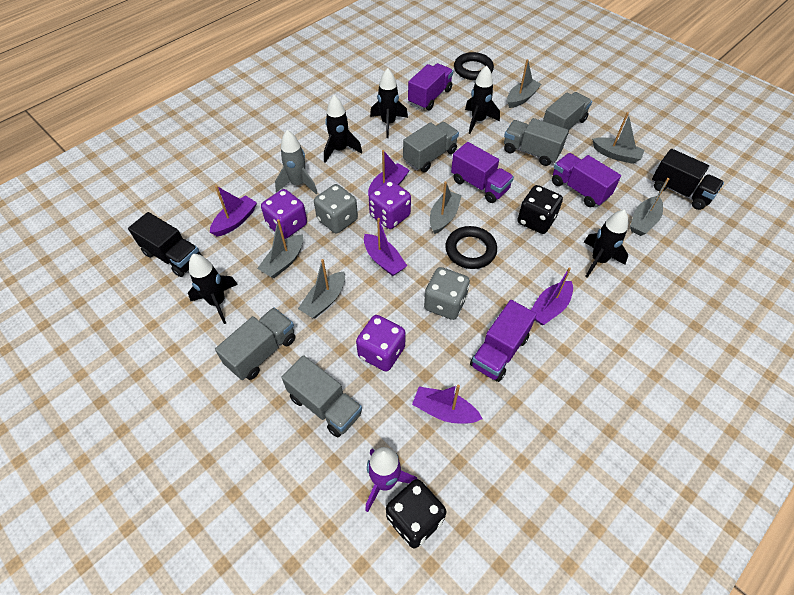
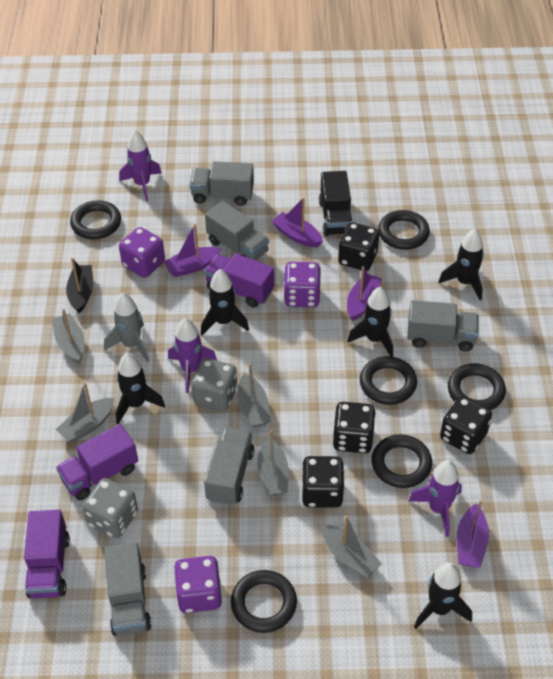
black boat: 0 -> 1
black dice: 2 -> 4
black ring: 2 -> 6
black truck: 2 -> 1
grey boat: 6 -> 5
purple boat: 5 -> 4
purple rocket: 1 -> 3
purple truck: 4 -> 3

